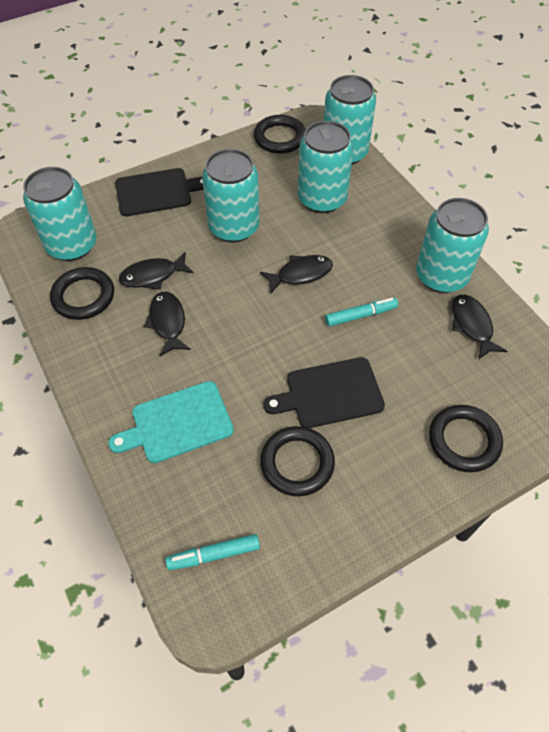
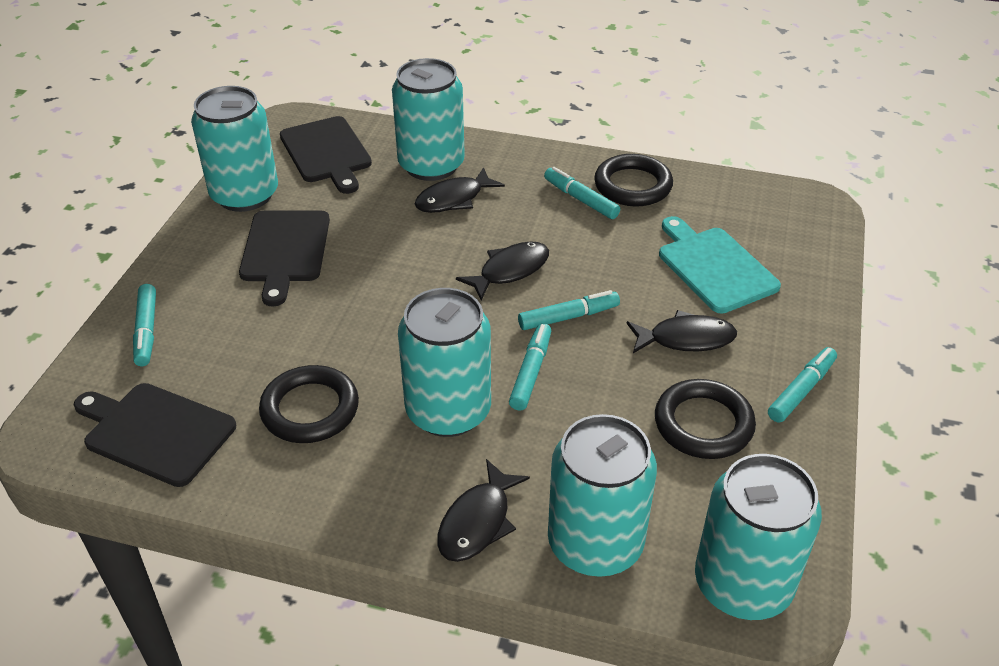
black cutting board: 2 -> 3
black ring: 4 -> 3
turquoise marker: 2 -> 5

